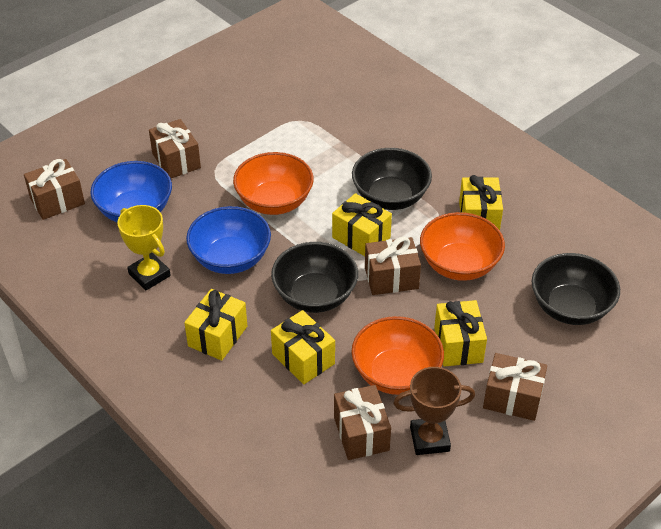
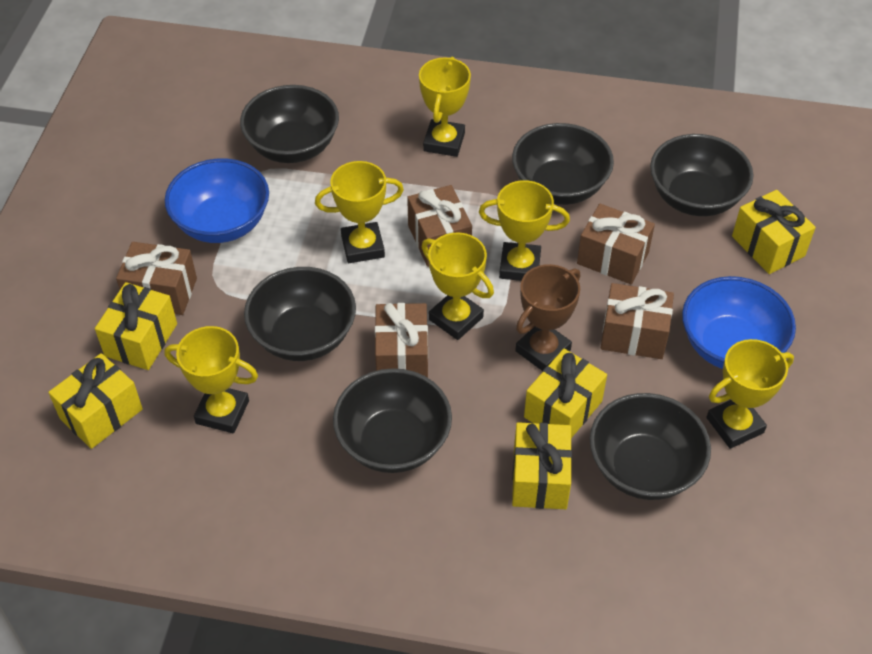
black bowl: 3 -> 6
orange bowl: 3 -> 0
yellow trophy: 1 -> 6

